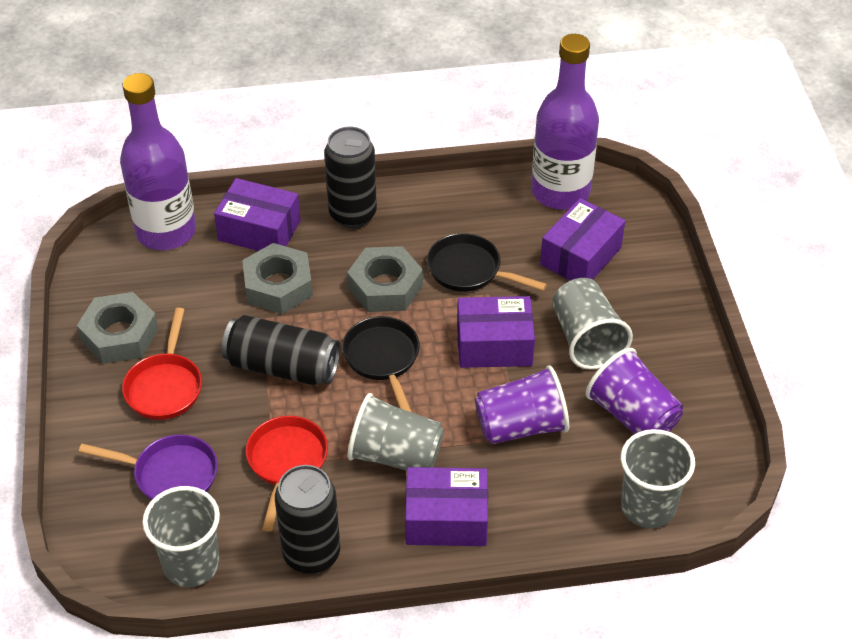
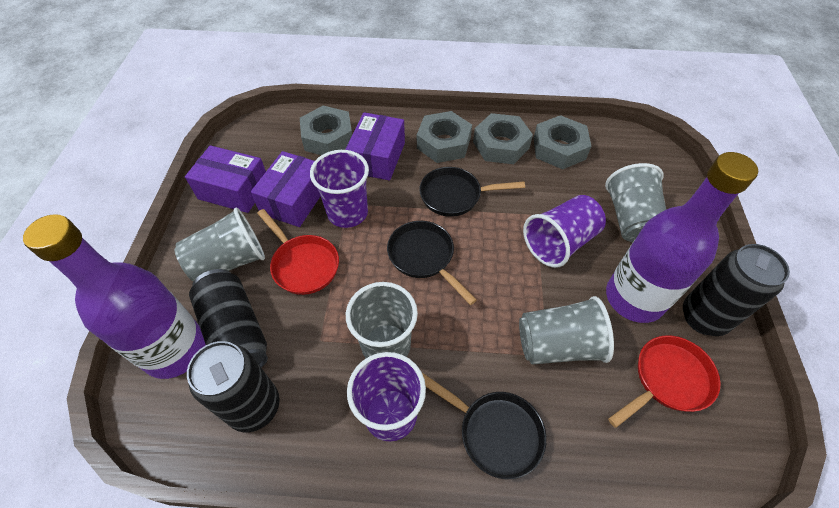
black pan: 2 -> 3
grey nut: 3 -> 4
purple box: 4 -> 3
purple cup: 2 -> 3
purple pan: 1 -> 0

